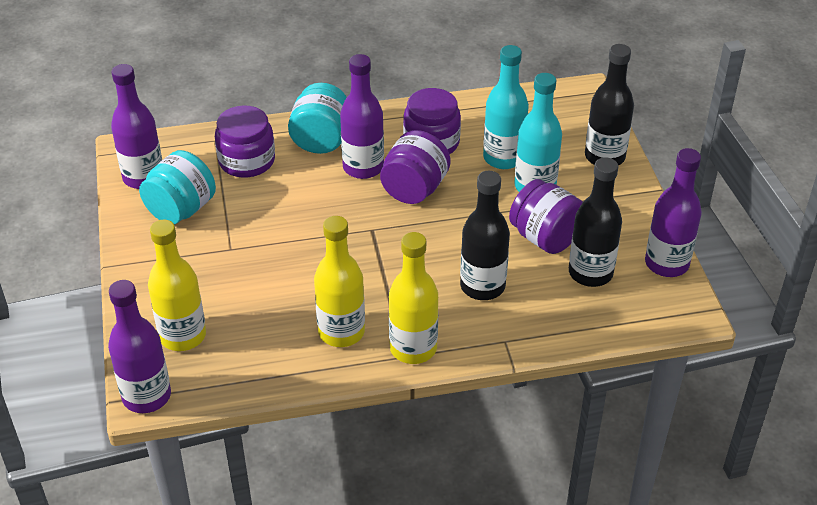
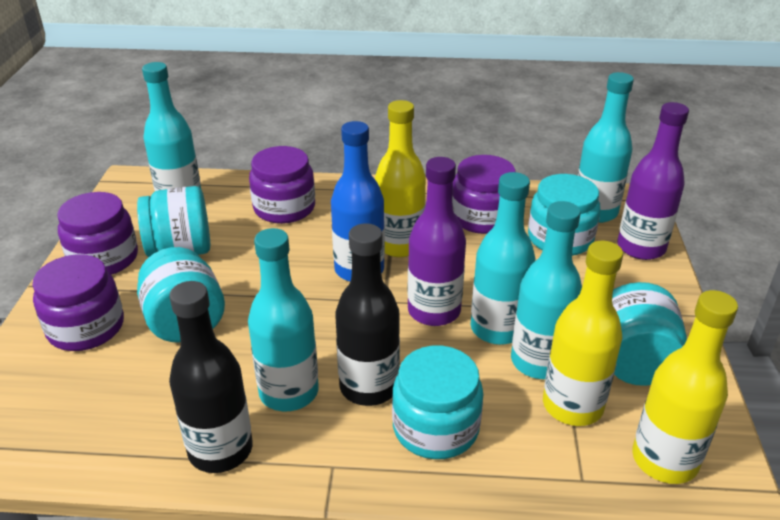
black bottle: 3 -> 2
blue bottle: 0 -> 1
purple bottle: 4 -> 2
turquoise bottle: 2 -> 5
turquoise jar: 2 -> 5

